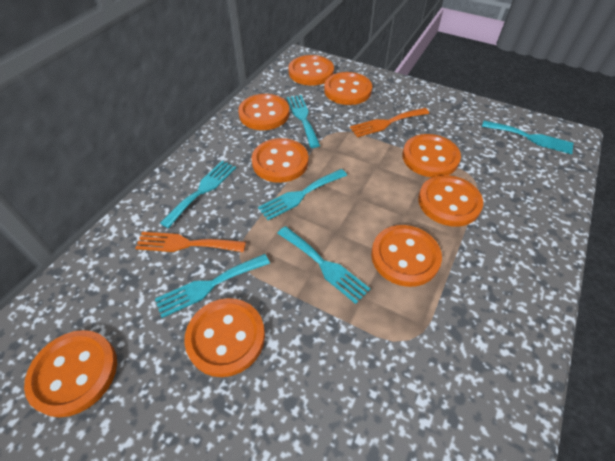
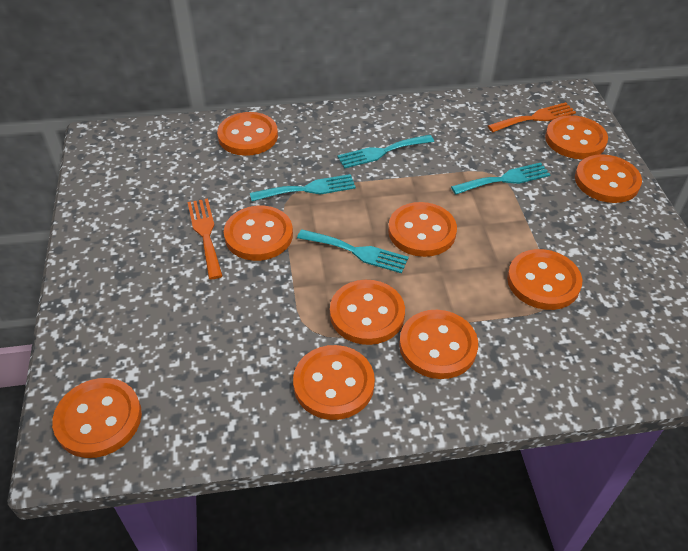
orange button: 9 -> 10
turquoise fork: 6 -> 4

